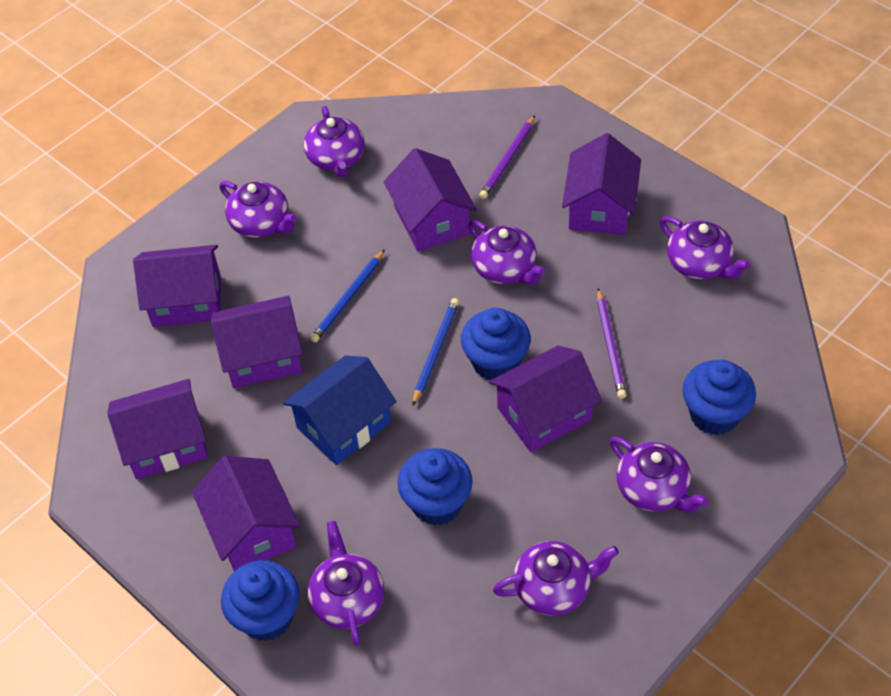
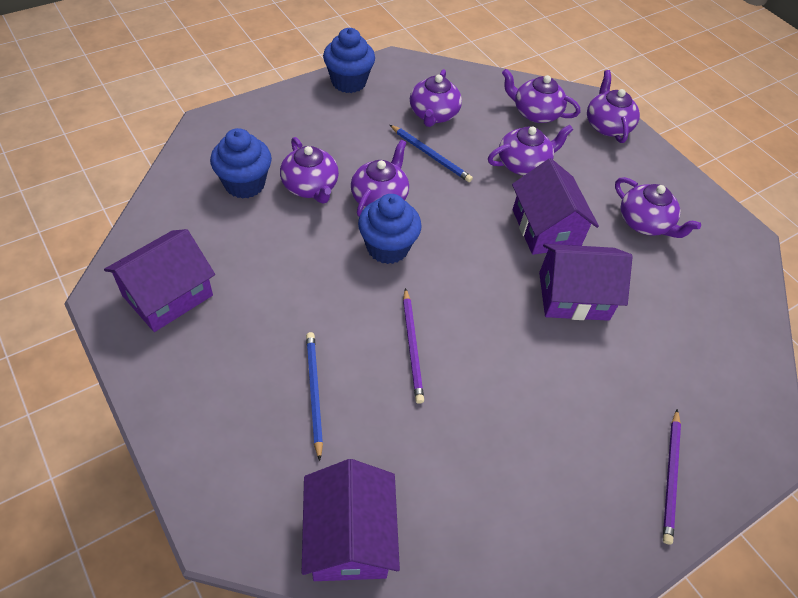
blue cupcake: 4 -> 3
blue house: 1 -> 0
purple house: 7 -> 4

